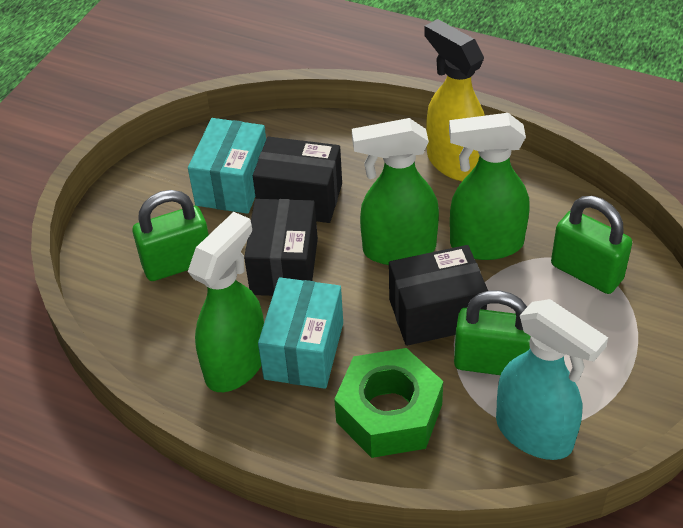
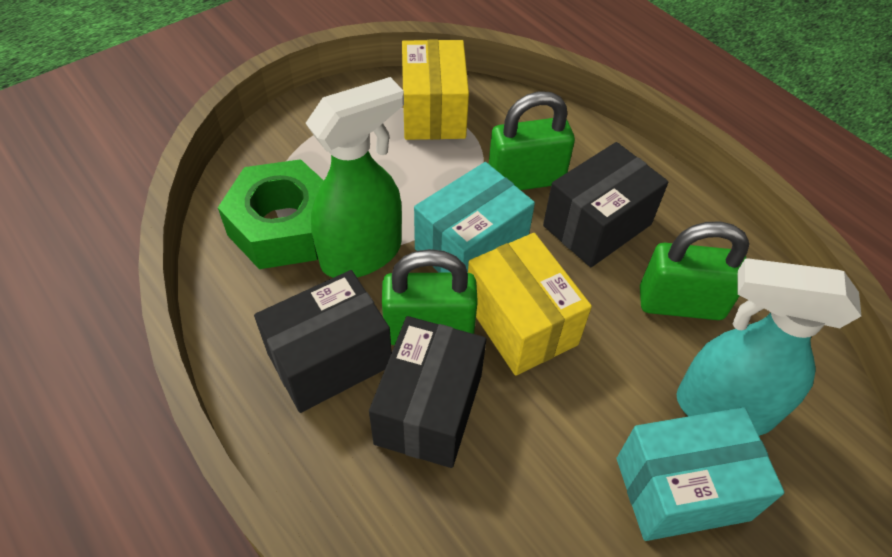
green spray bottle: 3 -> 1
yellow box: 0 -> 2
yellow spray bottle: 1 -> 0

